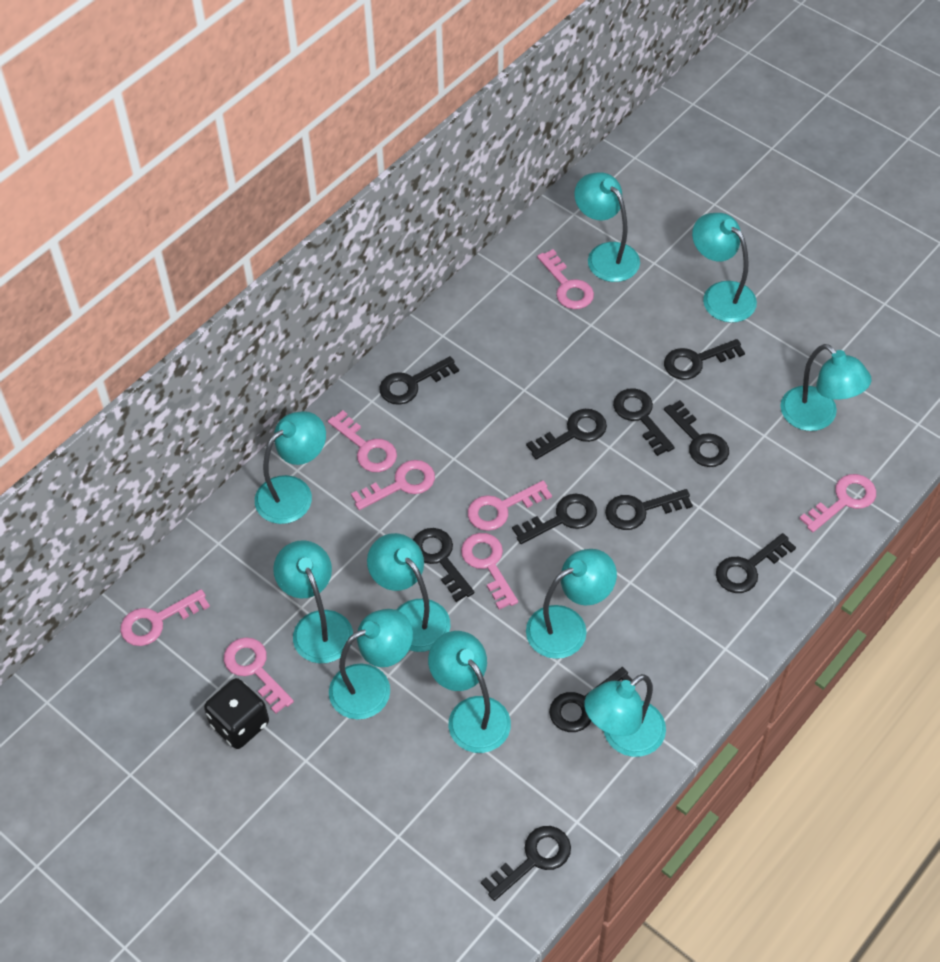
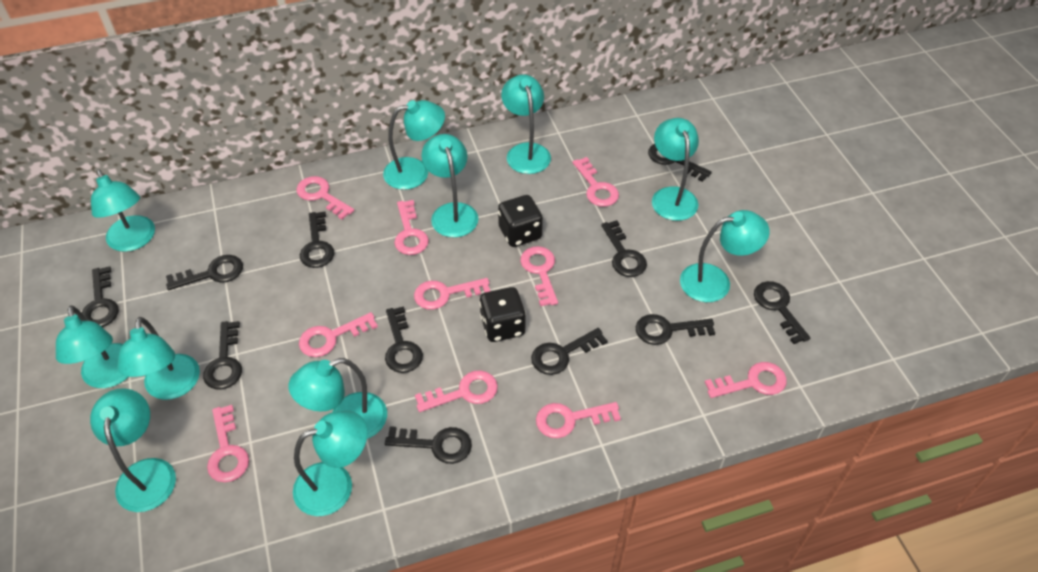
black dice: 1 -> 2
pink key: 8 -> 10
turquoise lamp: 10 -> 11

